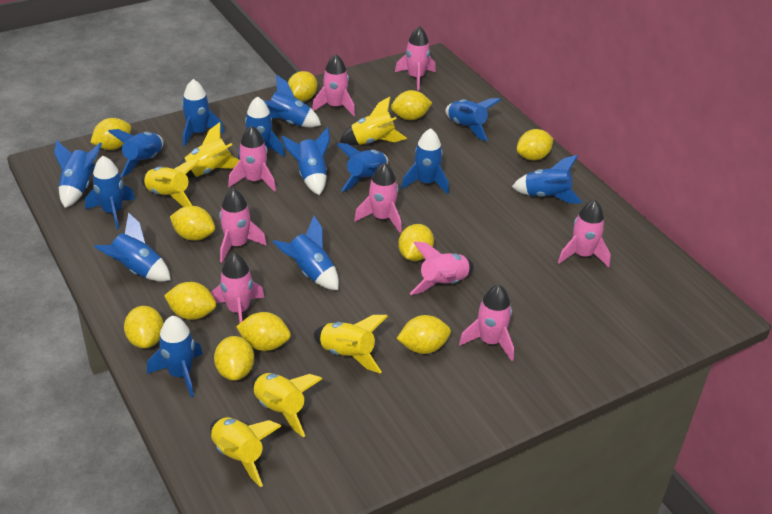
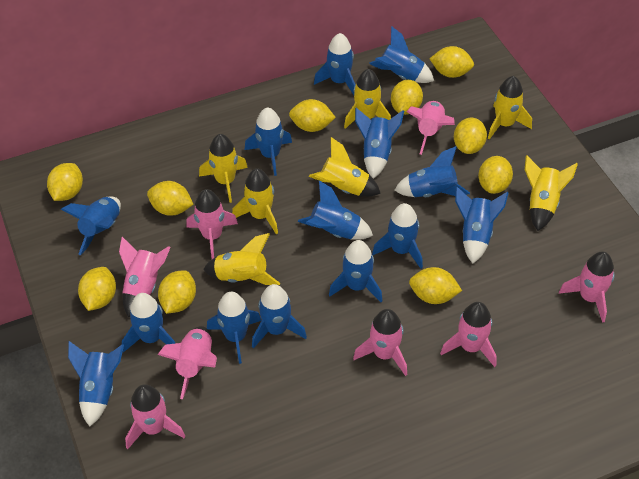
pink rocket: 9 -> 8
yellow lemon: 11 -> 10
yellow rocket: 6 -> 7

